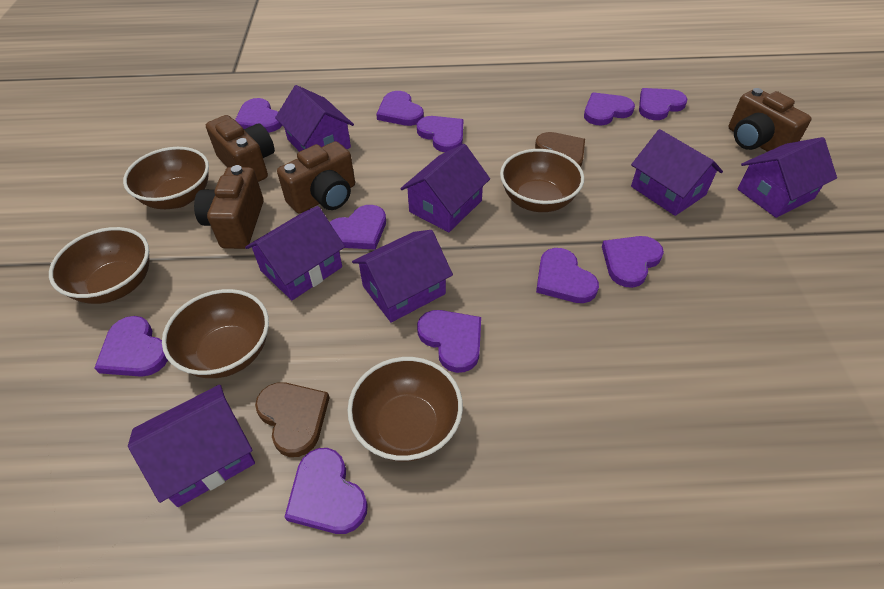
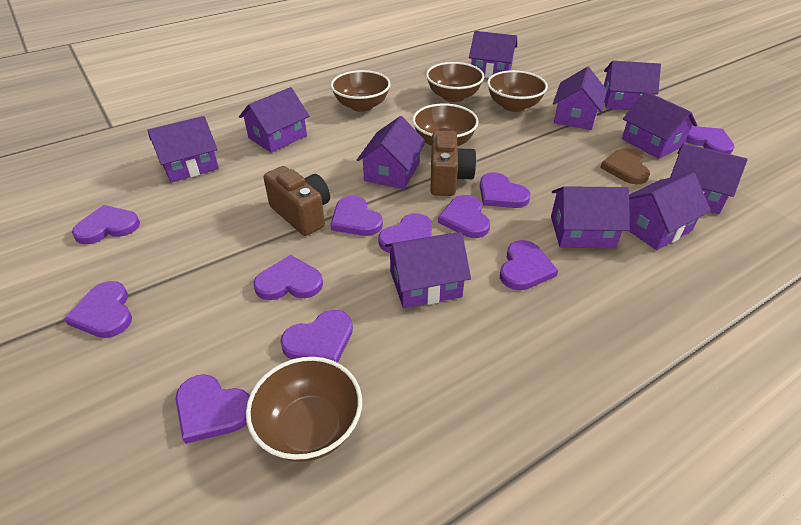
brown camera: 4 -> 2
brown heart: 2 -> 1
purple house: 7 -> 11

